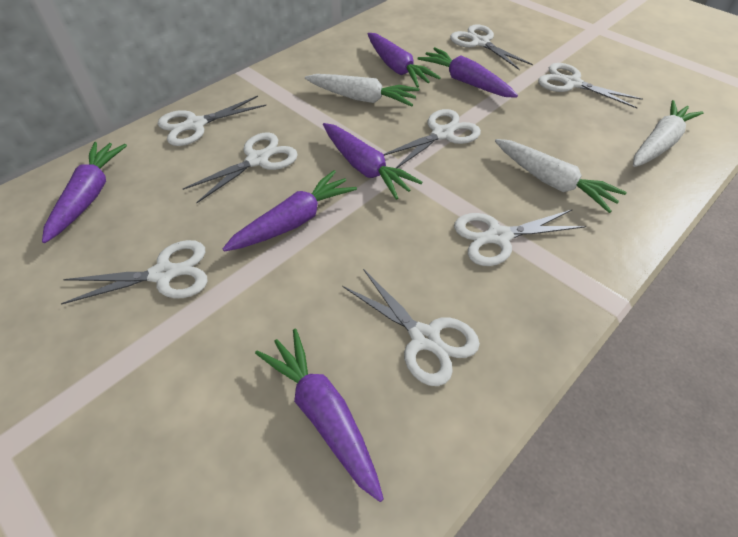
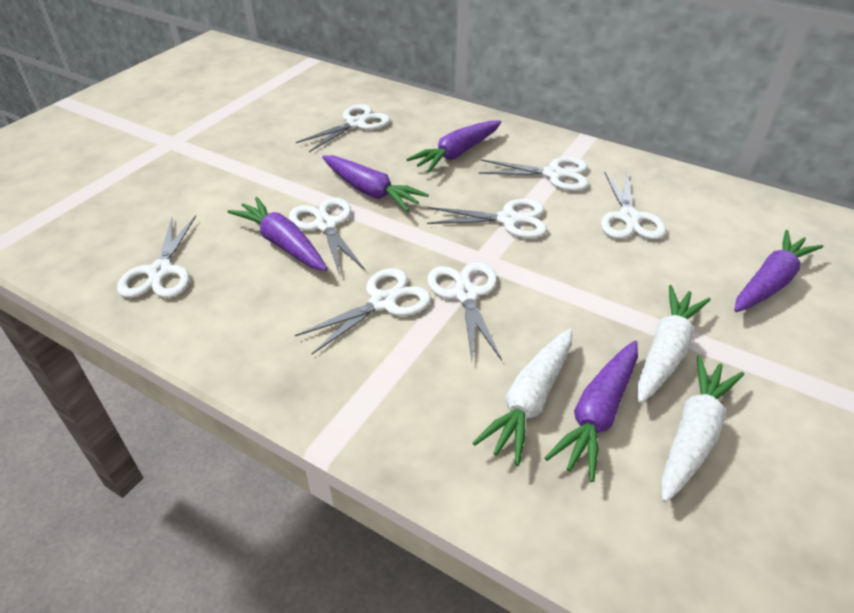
purple carrot: 6 -> 5

